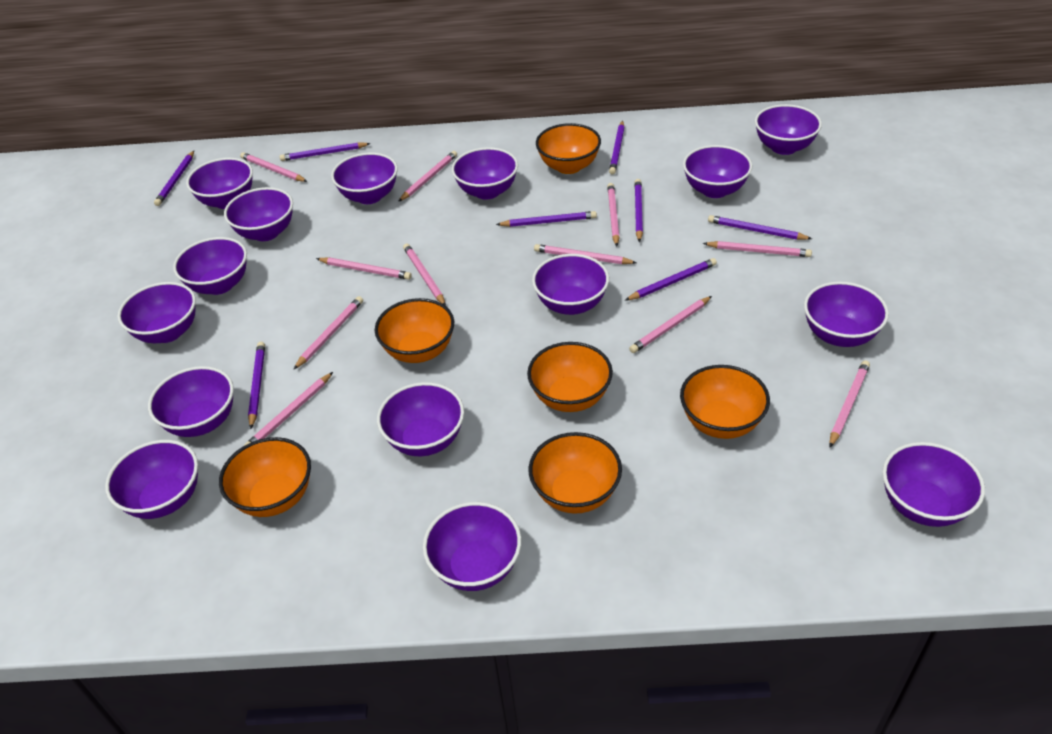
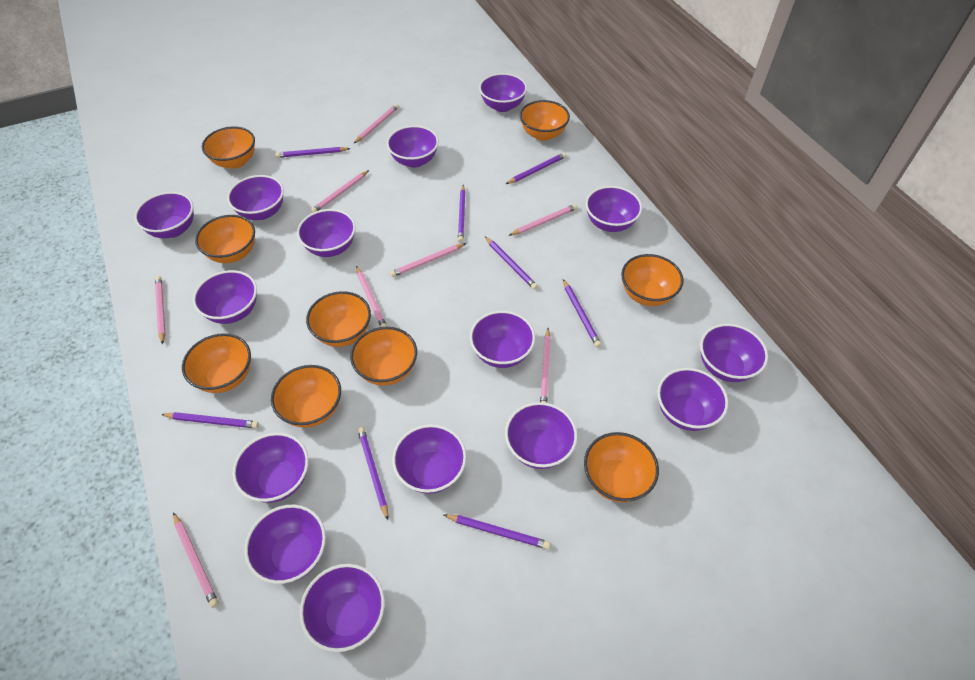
orange bowl: 6 -> 9
pink pencil: 11 -> 8

